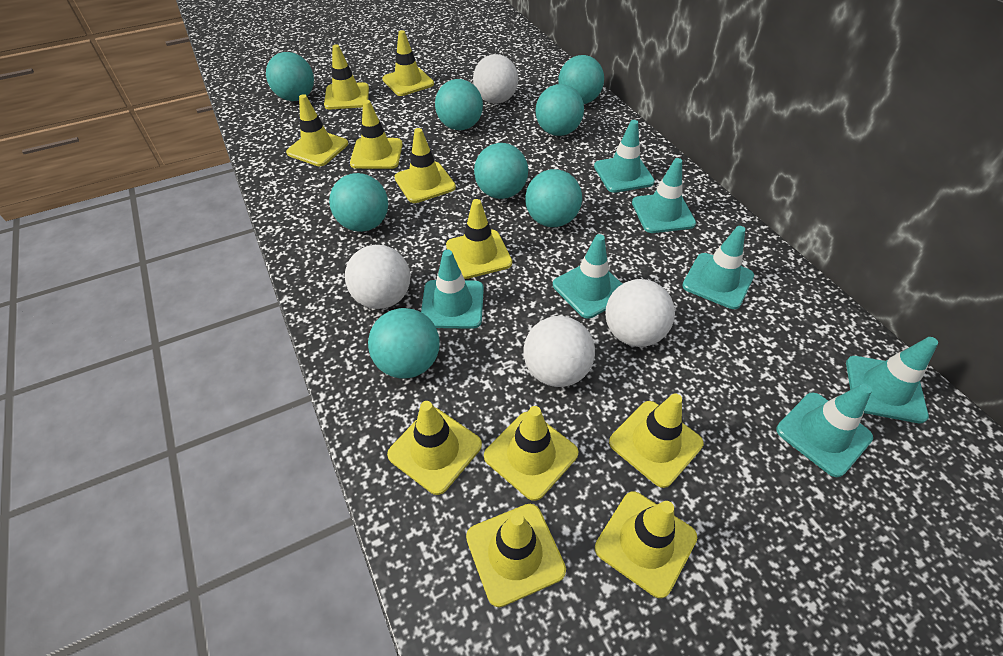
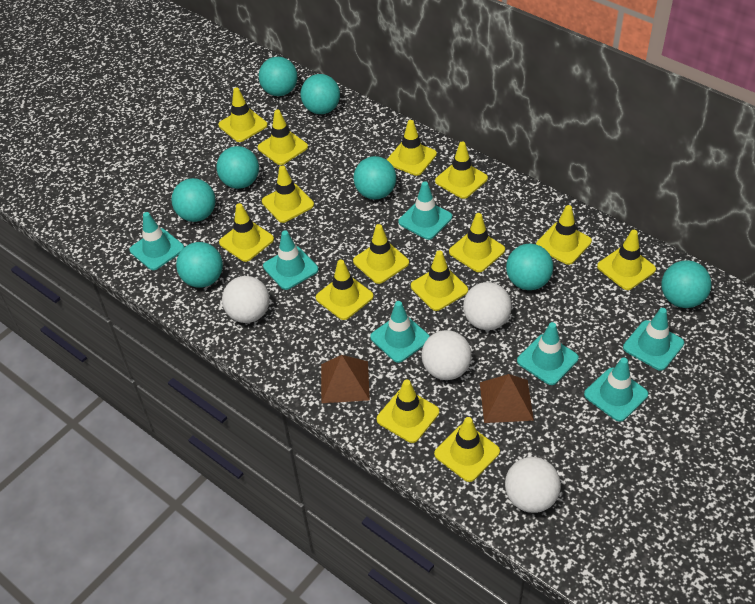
brown pyramid: 0 -> 2
yellow traffic cone: 11 -> 14

